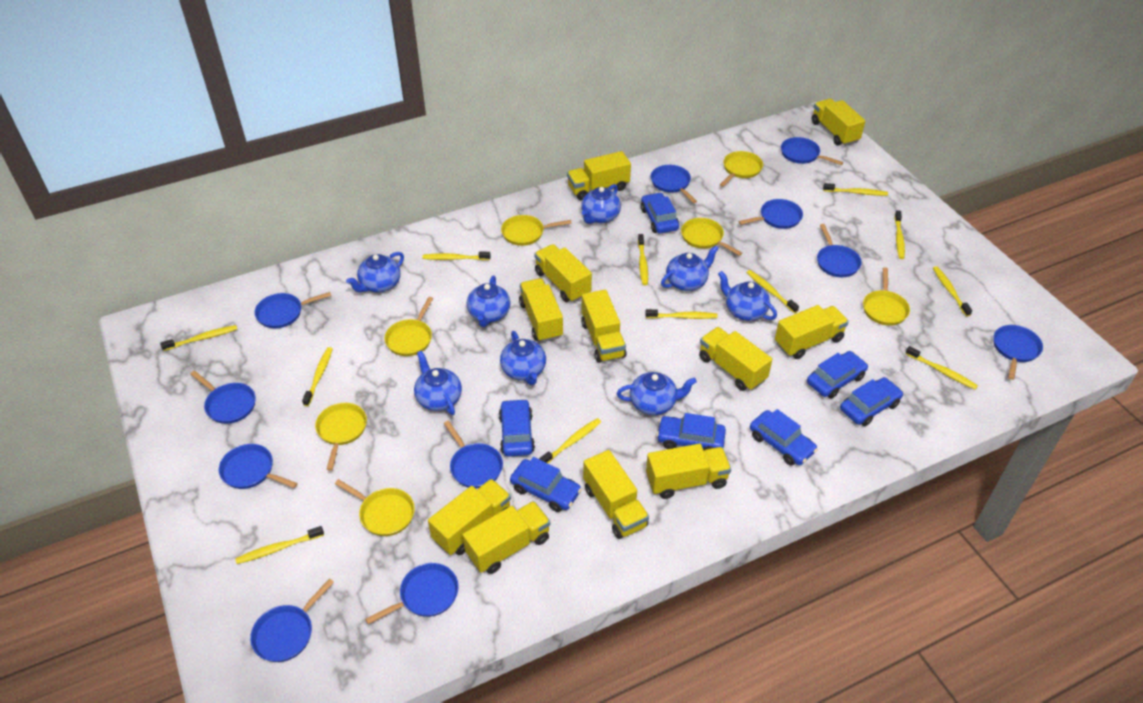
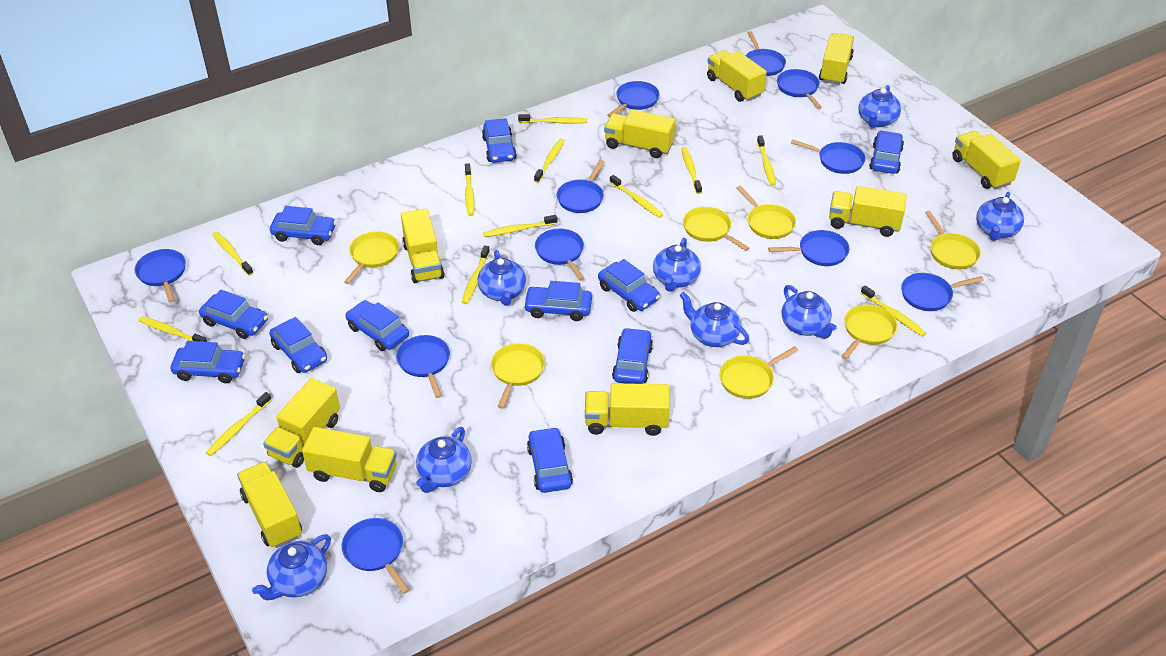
blue car: 7 -> 11
yellow truck: 11 -> 10

